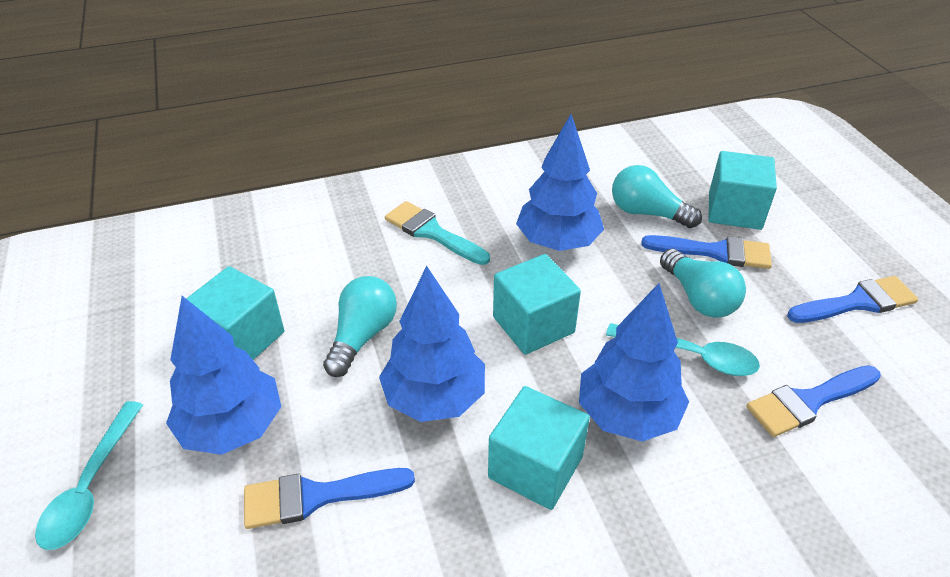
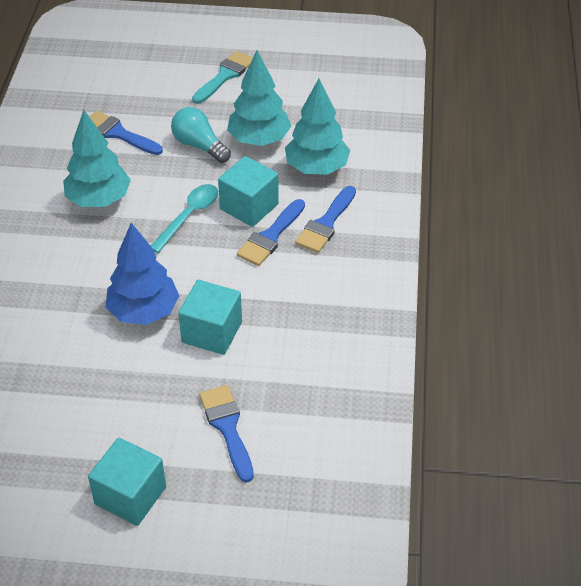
blue tree: 4 -> 1
turquoise cube: 4 -> 3
turquoise light bulb: 3 -> 1
turquoise spoon: 2 -> 1
turquoise tree: 0 -> 3

